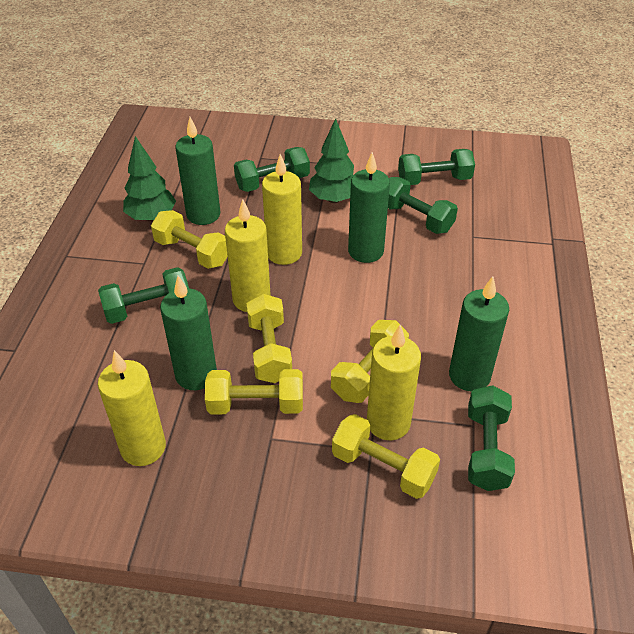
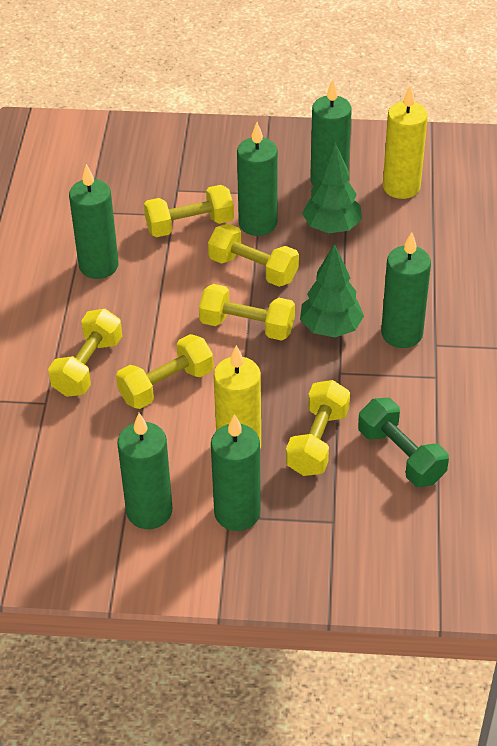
green candle: 4 -> 6
green dumbbell: 5 -> 1
yellow candle: 4 -> 2
yellow dumbbell: 5 -> 6

